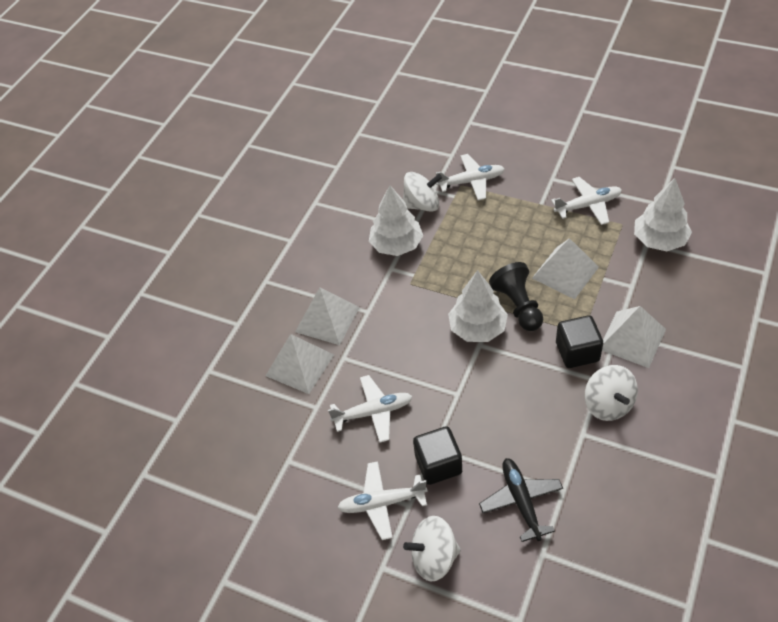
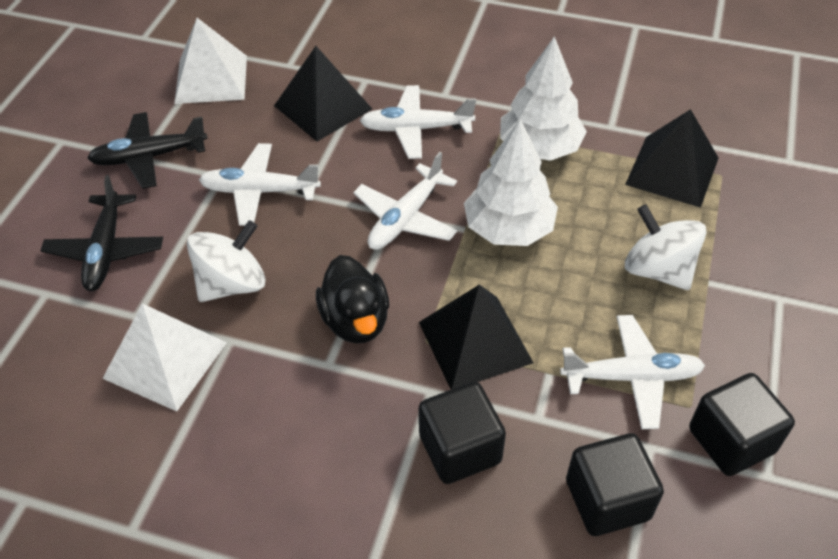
black cube: 2 -> 3
black duck: 0 -> 1
black pawn: 1 -> 0
black plane: 1 -> 2
black pyramid: 0 -> 3
white pyramid: 4 -> 2
white spinning top: 3 -> 2
white tree: 3 -> 2

